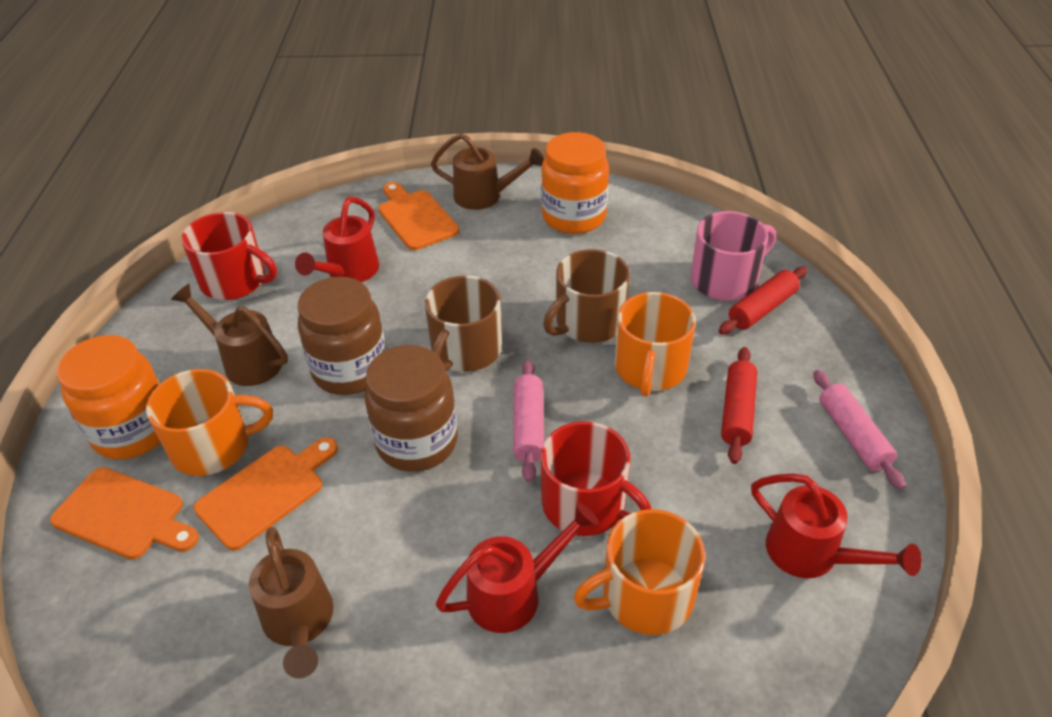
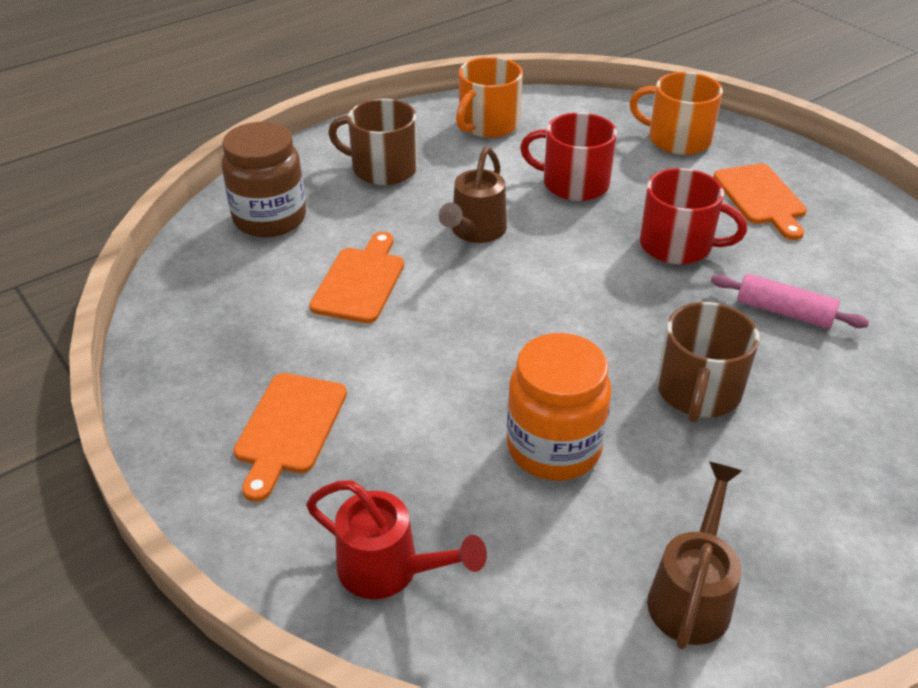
brown jar: 2 -> 1
brown watering can: 3 -> 2
orange jar: 2 -> 1
orange mug: 3 -> 2
pink mug: 1 -> 0
pink rolling pin: 2 -> 1
red rolling pin: 2 -> 0
red watering can: 3 -> 1

